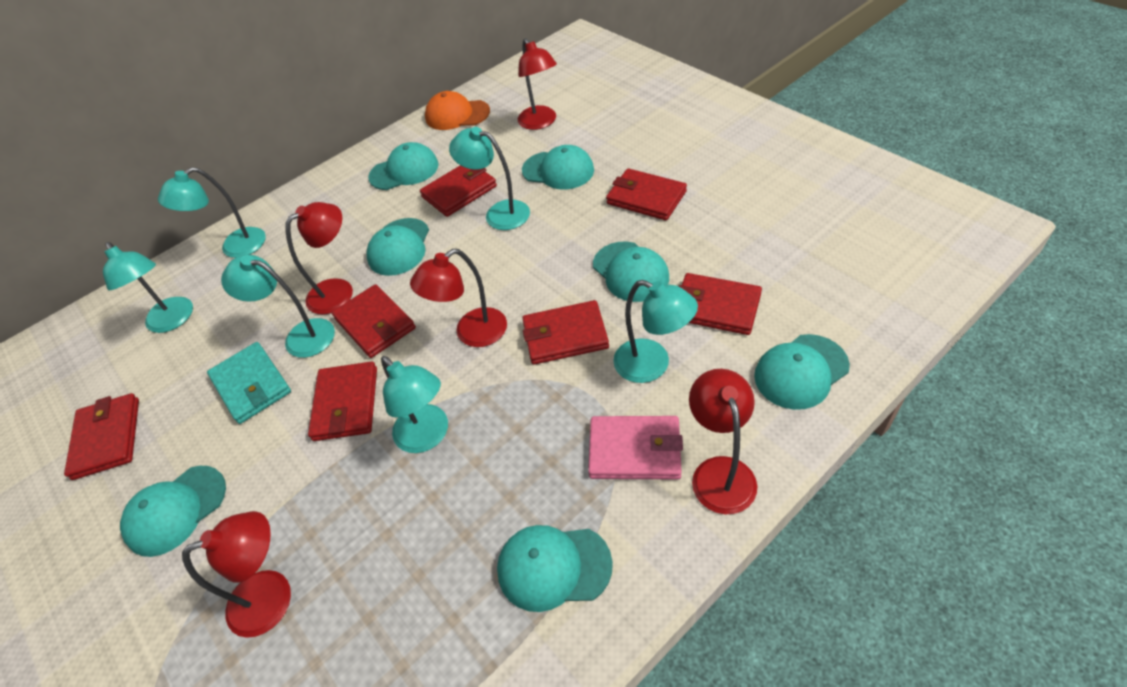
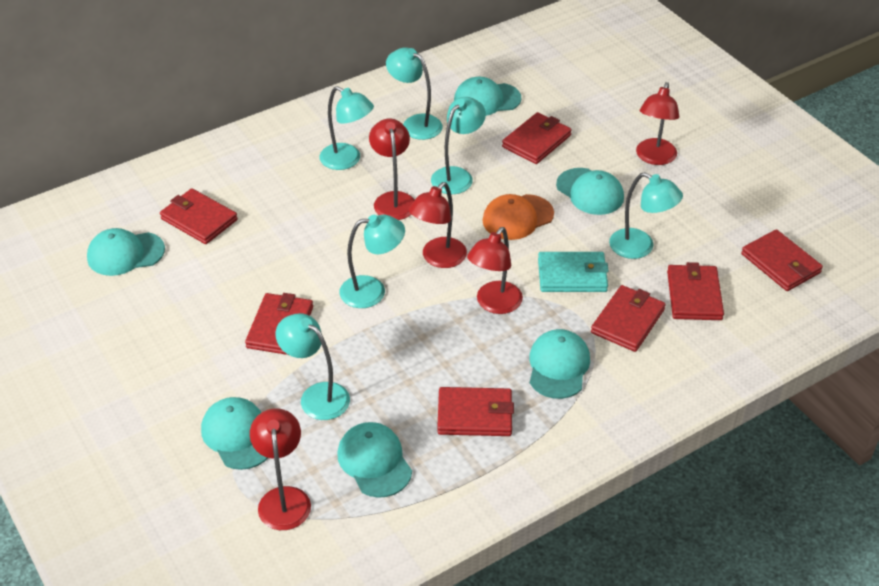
pink wallet: 1 -> 0
turquoise cap: 7 -> 6

